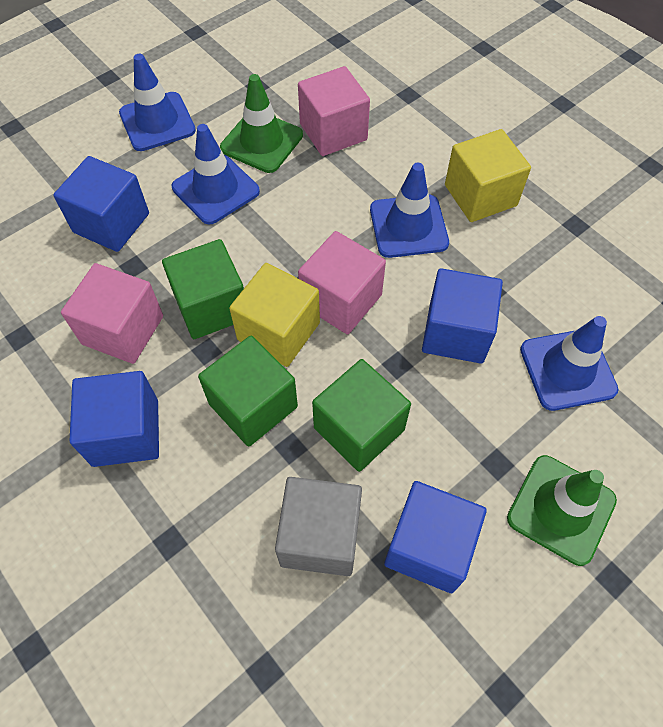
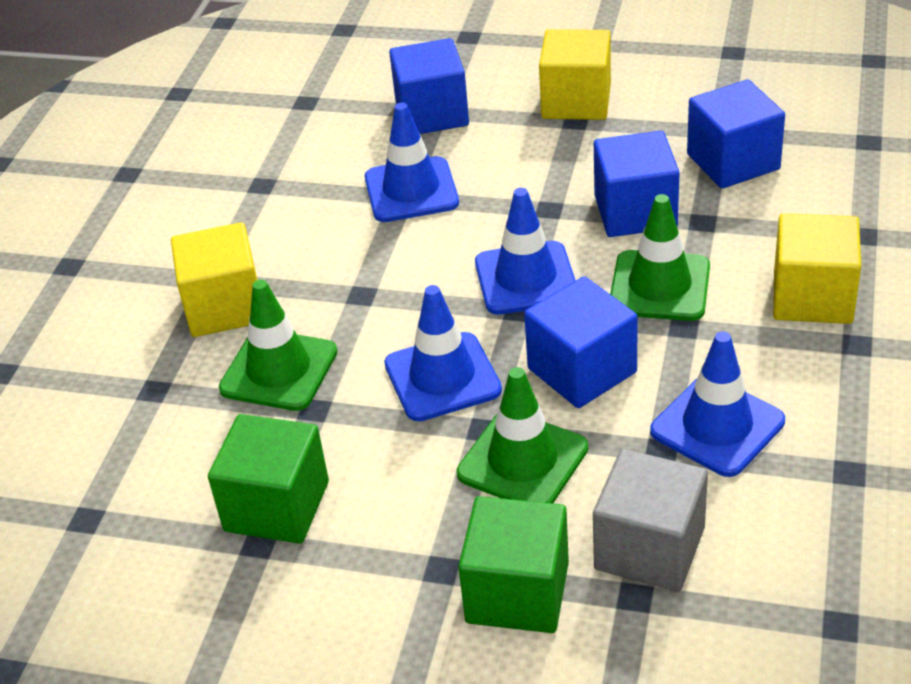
green cube: 3 -> 2
green traffic cone: 2 -> 3
pink cube: 3 -> 0
yellow cube: 2 -> 3

